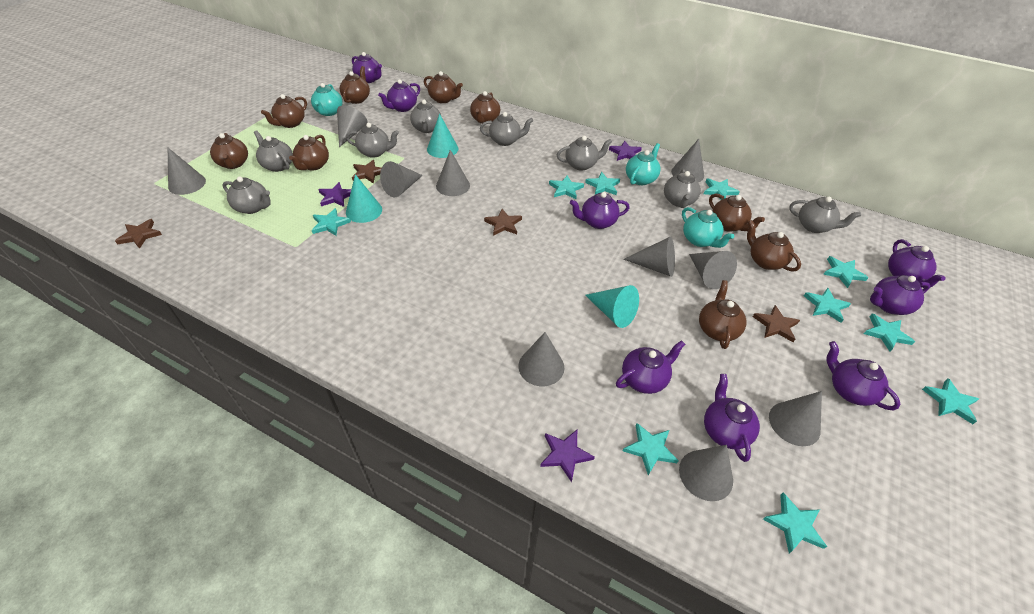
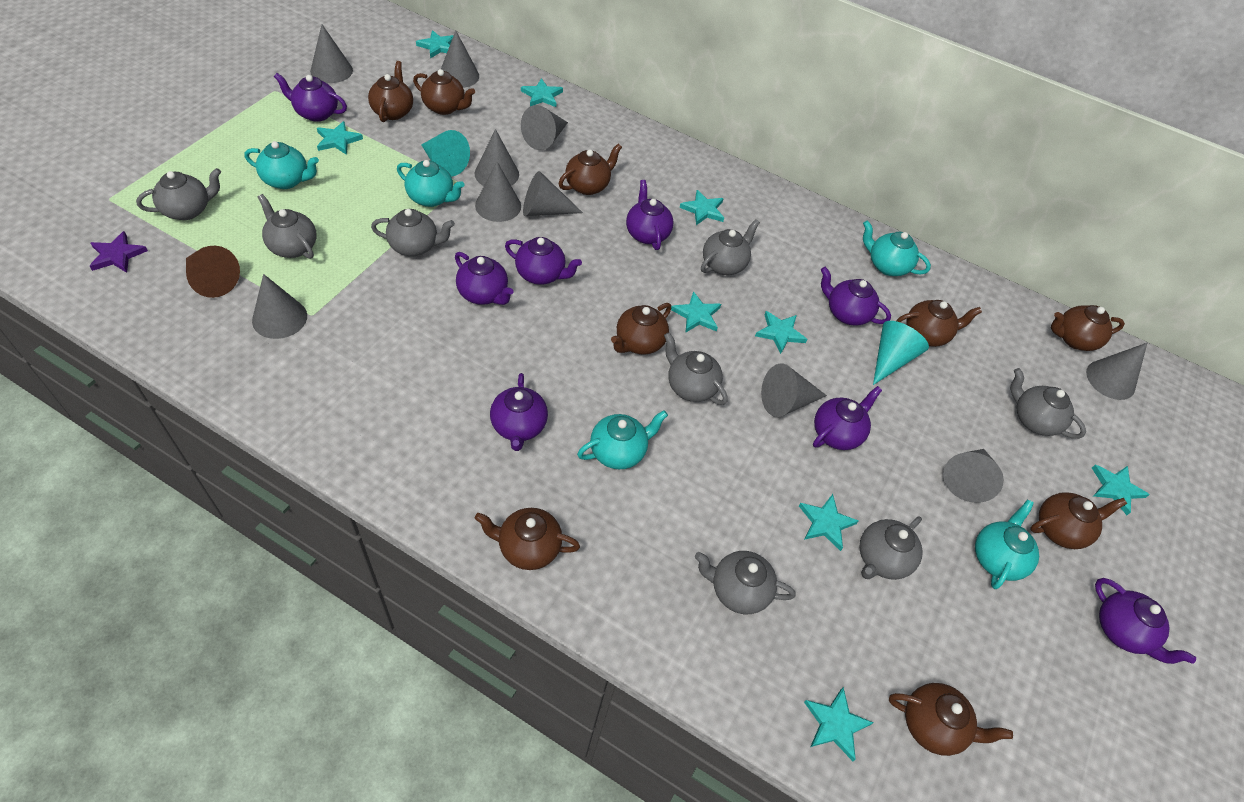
brown cone: 0 -> 1
brown star: 4 -> 0
purple star: 3 -> 1
turquoise cone: 3 -> 2
turquoise star: 10 -> 9
turquoise teapot: 3 -> 5

